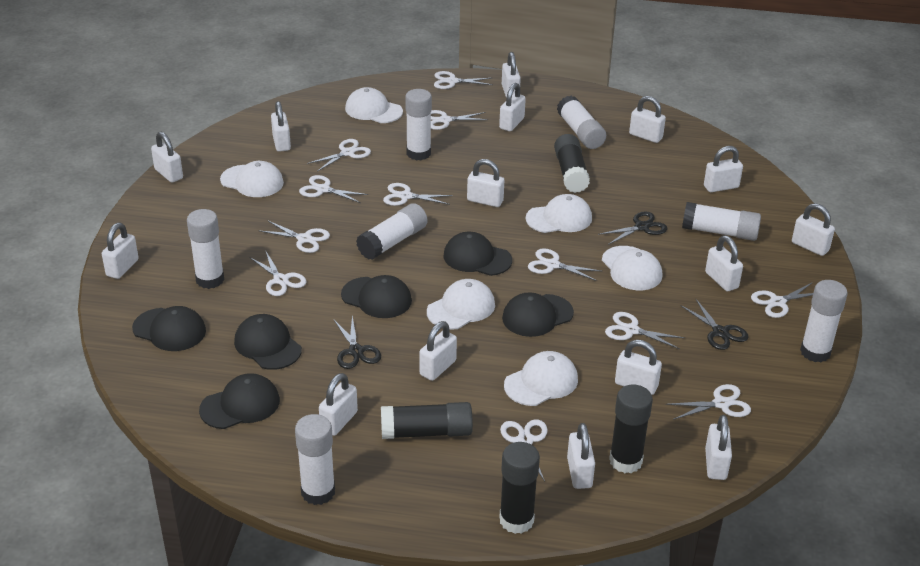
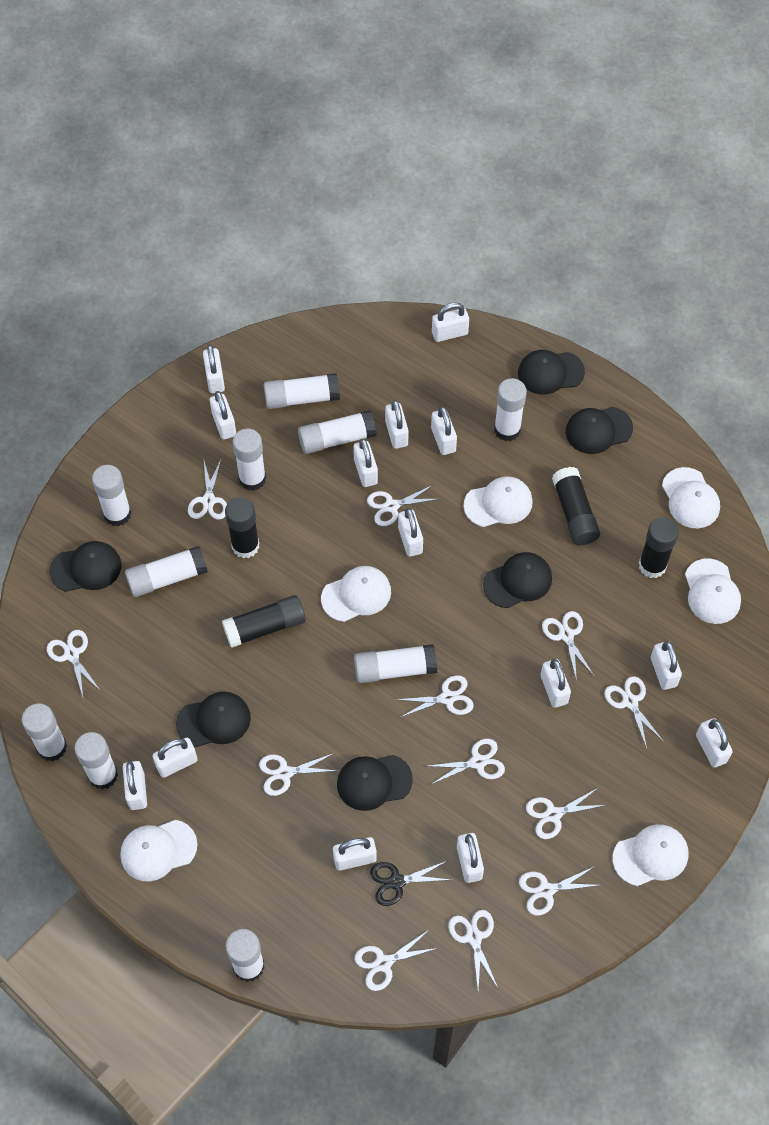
black scissors: 3 -> 1
white glue stick: 7 -> 10
white padlock: 15 -> 14

